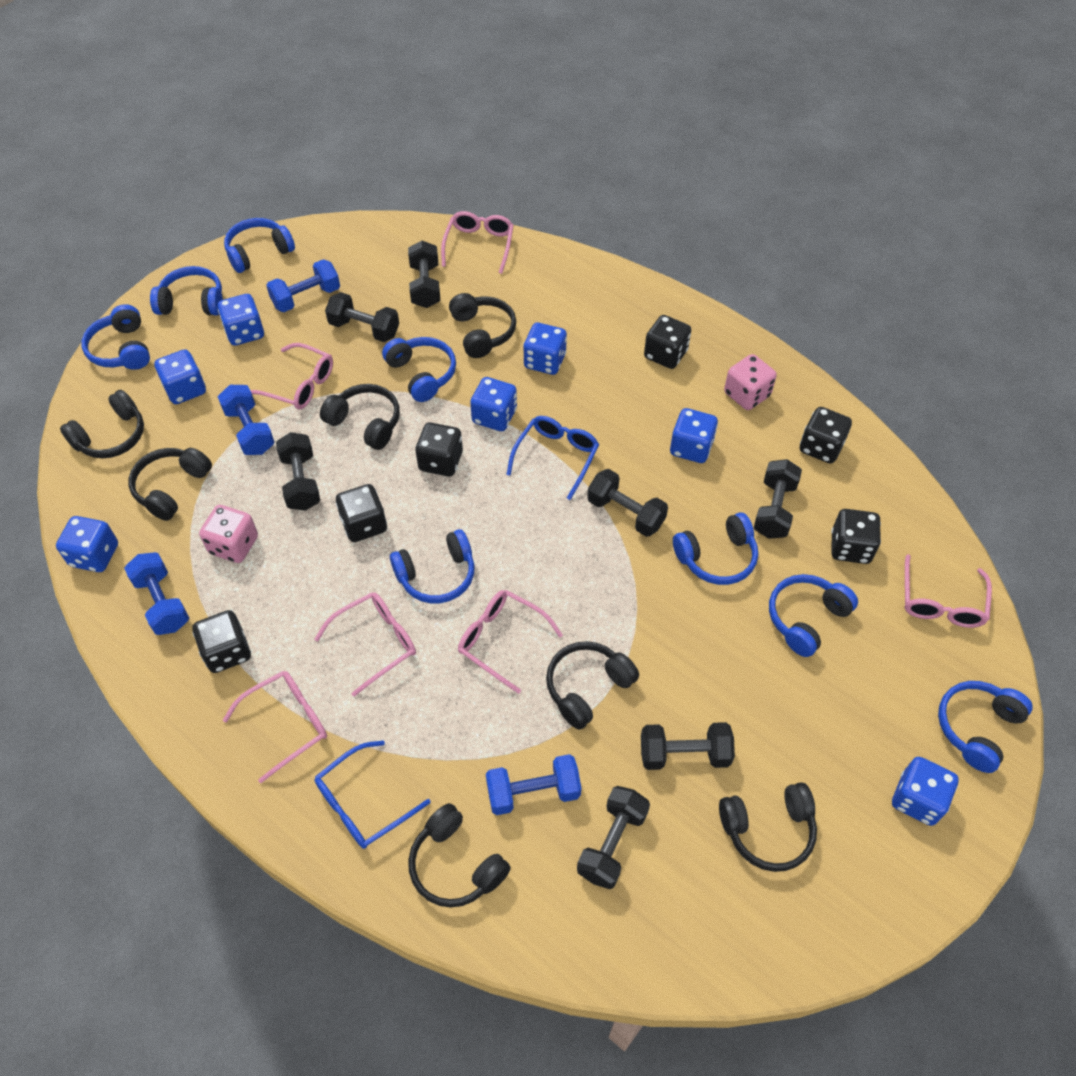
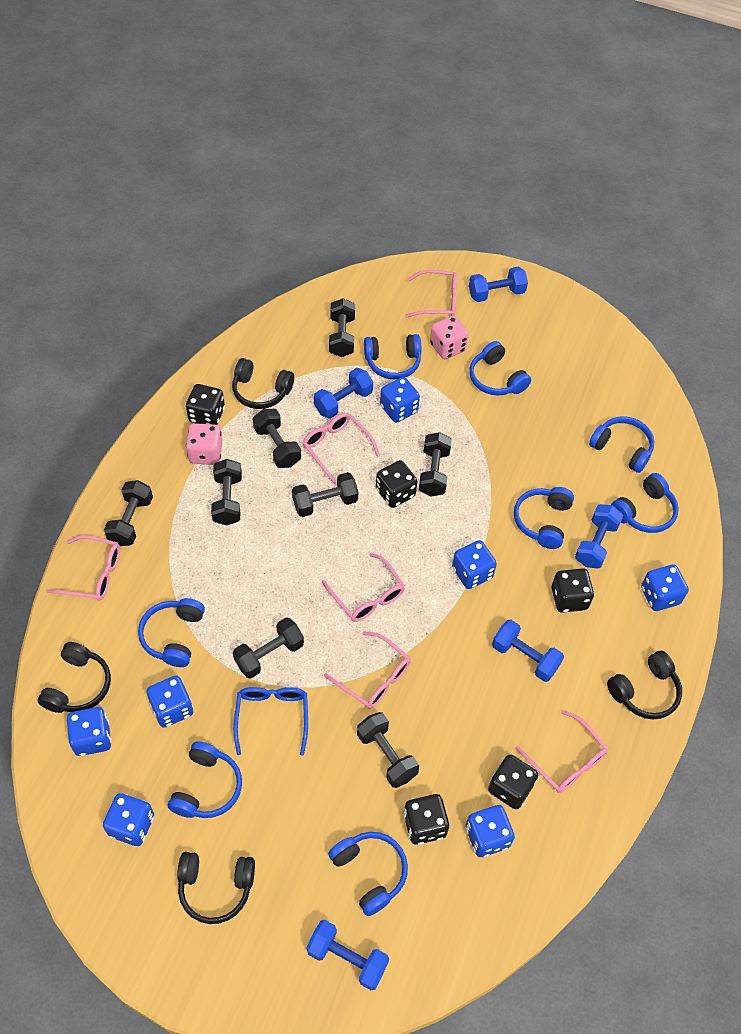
black dice: 6 -> 5
black dumbbell: 7 -> 8
black headphones: 7 -> 4
blue dumbbell: 4 -> 5
blue glasses: 2 -> 1

